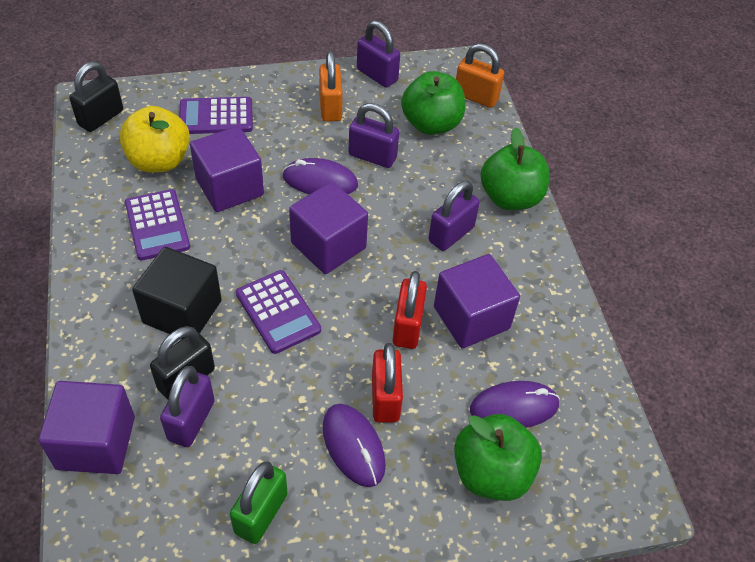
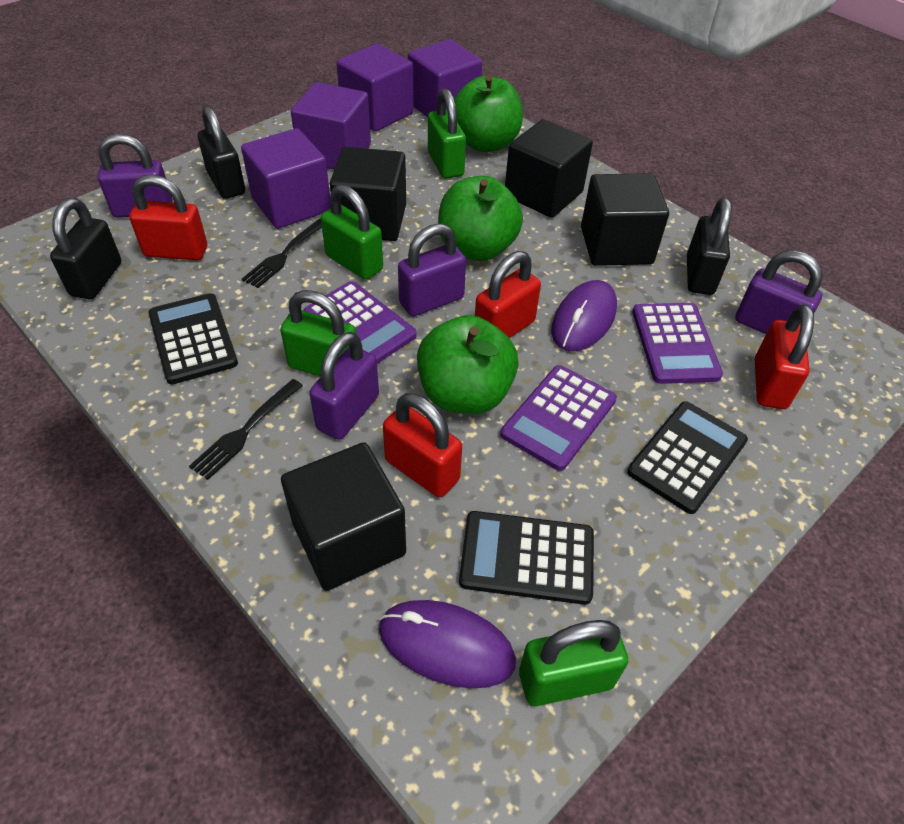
black calculator: 0 -> 3
black cube: 1 -> 4
black fork: 0 -> 2
black padlock: 2 -> 3
green padlock: 1 -> 4
orange padlock: 2 -> 0
purple mouse: 3 -> 2
red padlock: 2 -> 4
yellow apple: 1 -> 0

